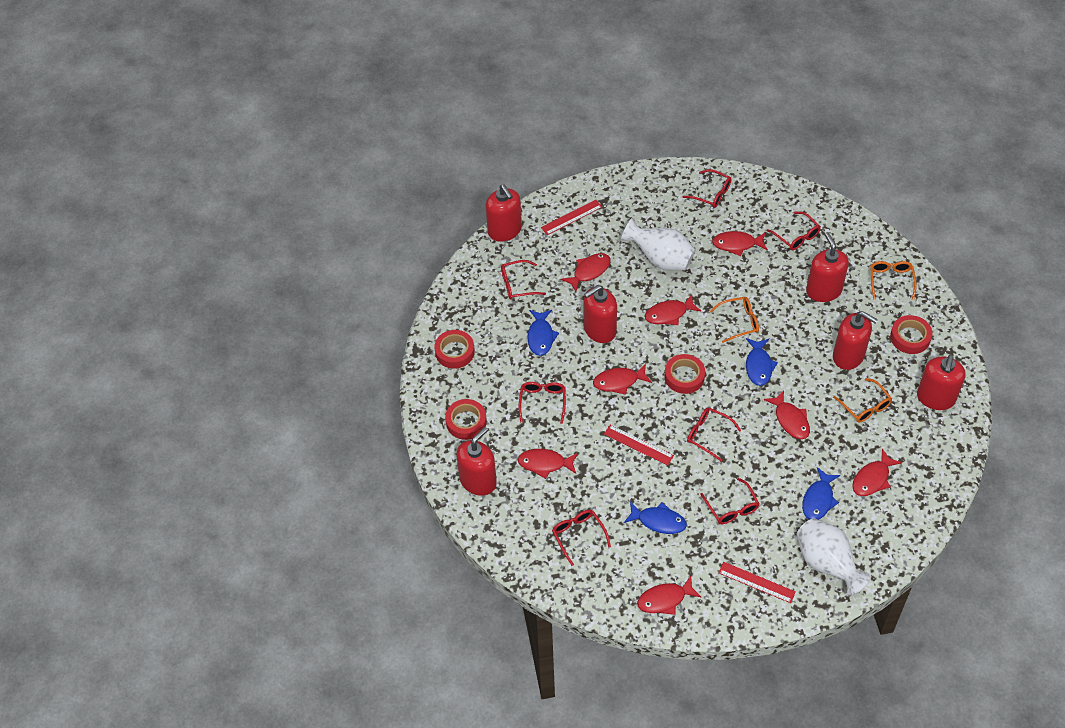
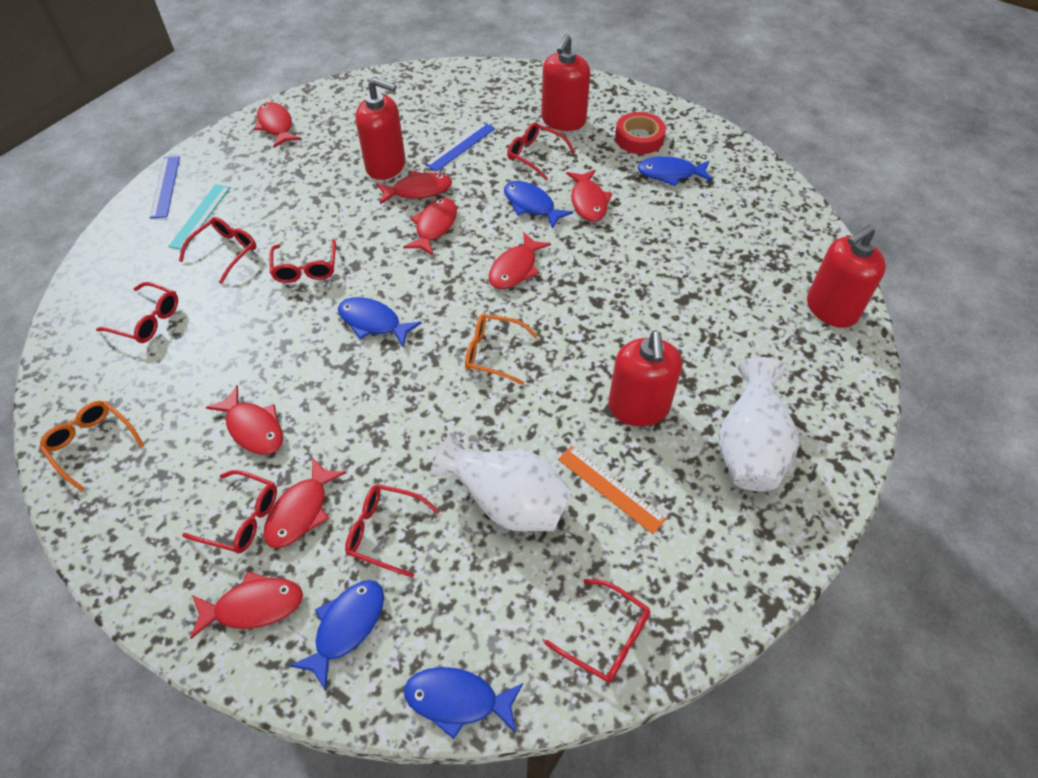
blue fish: 4 -> 5
blue ruler: 0 -> 2
orange glasses: 3 -> 2
orange ruler: 0 -> 1
red ruler: 3 -> 0
red soap dispenser: 6 -> 4
red tape: 4 -> 1
turquoise ruler: 0 -> 1

